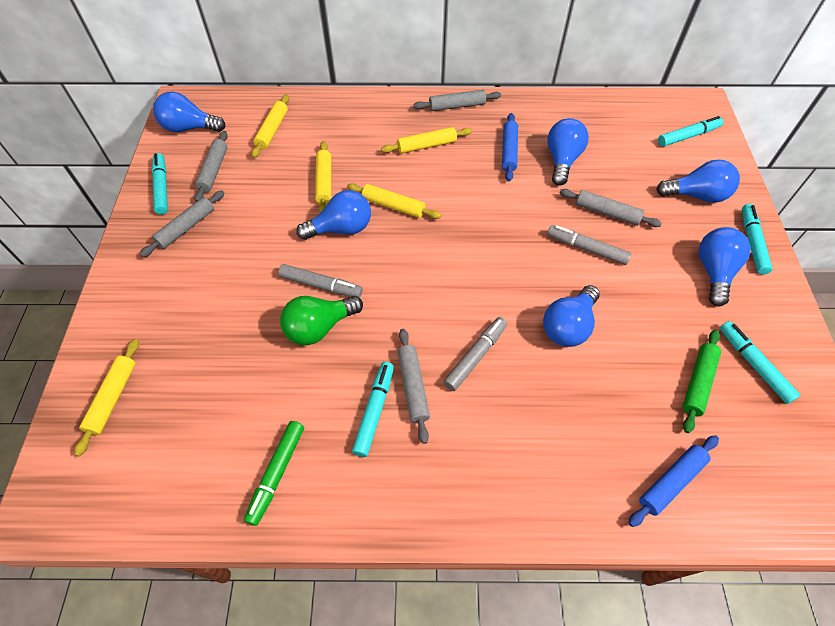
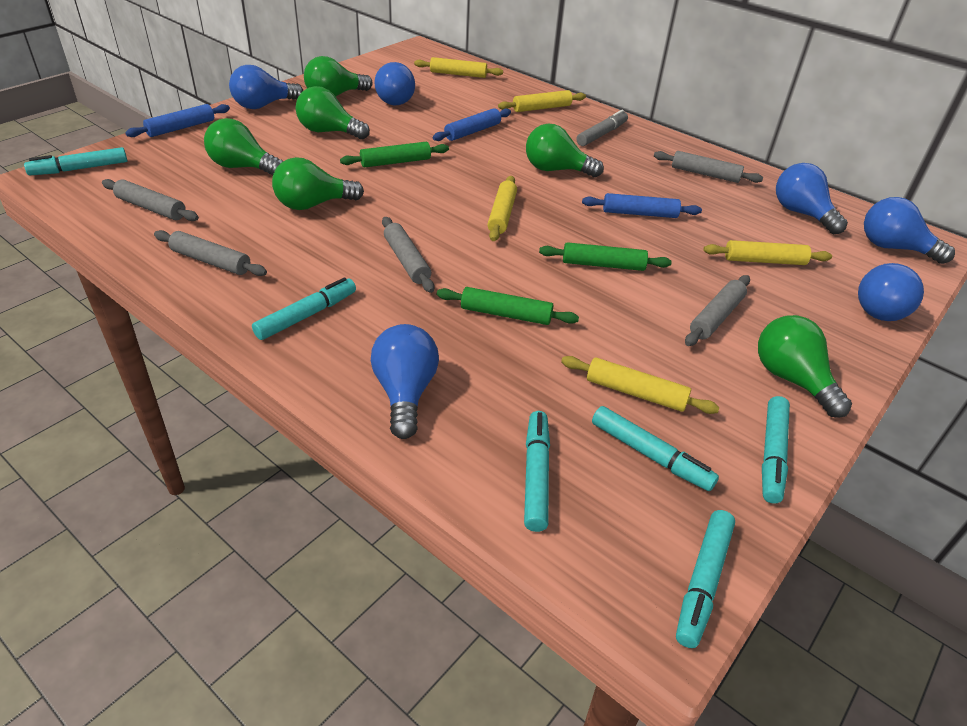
blue rolling pin: 2 -> 3
green light bulb: 1 -> 6
green marker: 1 -> 0
green rolling pin: 1 -> 3
grey marker: 3 -> 1
turquoise marker: 5 -> 6

